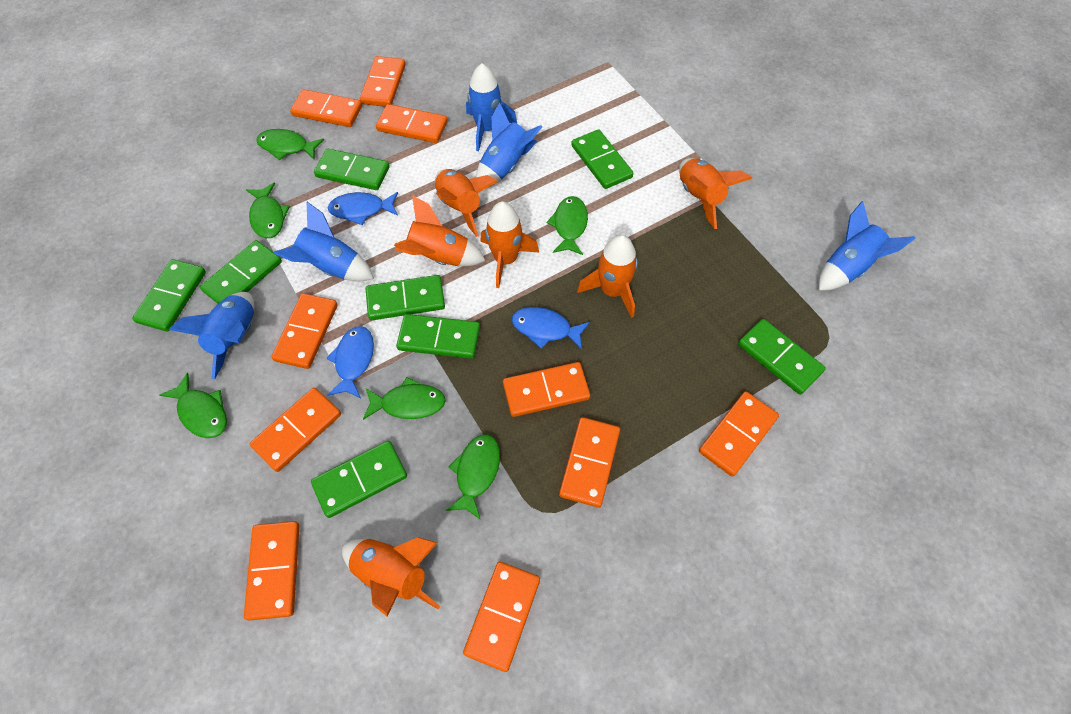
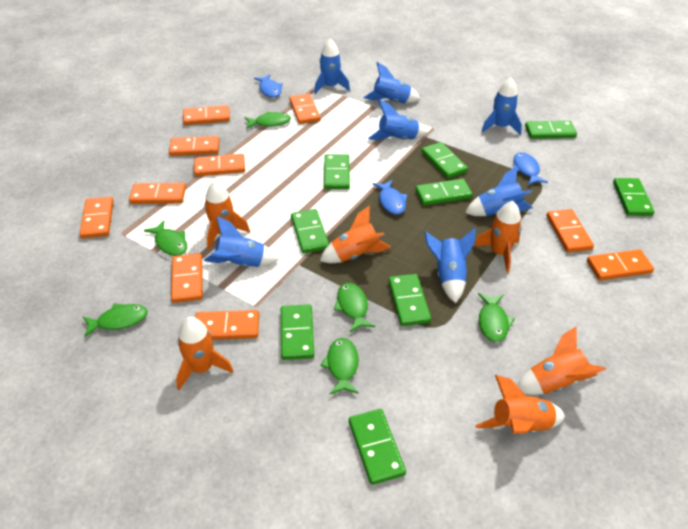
blue rocket: 5 -> 7
green domino: 8 -> 9

